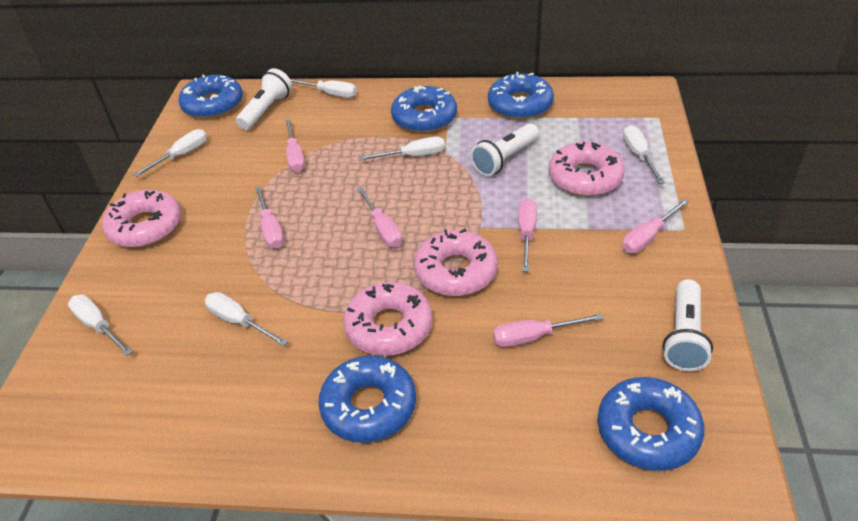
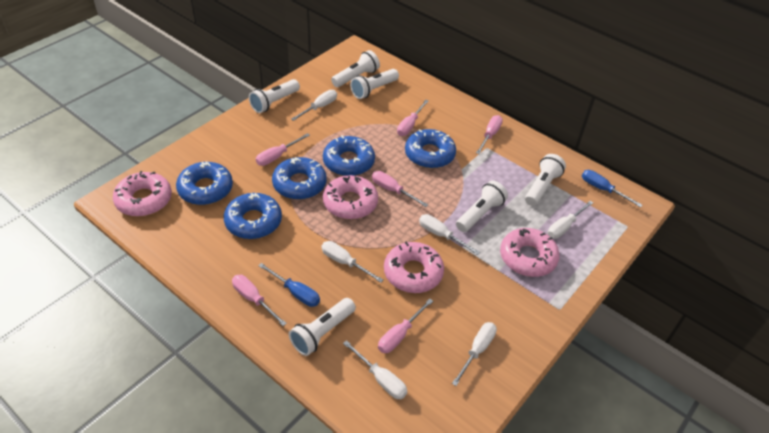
blue screwdriver: 0 -> 2
white flashlight: 3 -> 6

